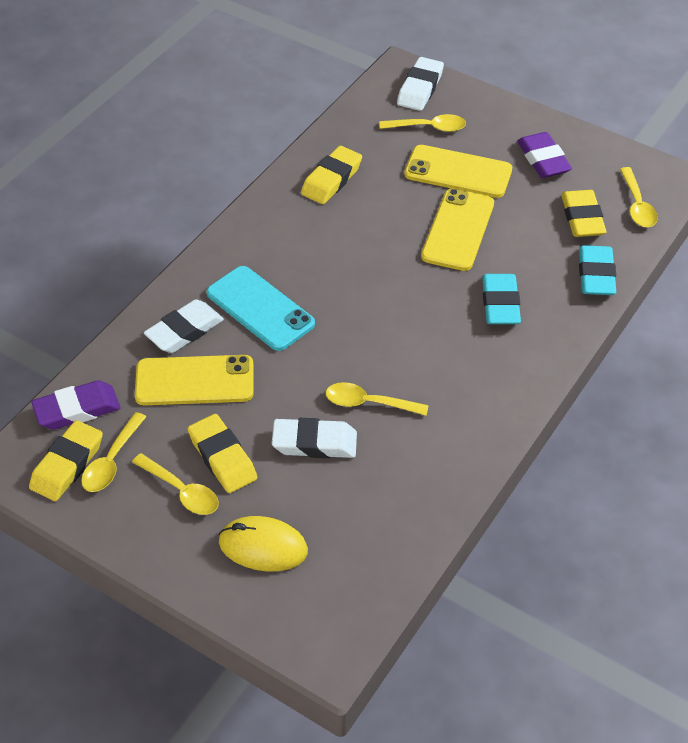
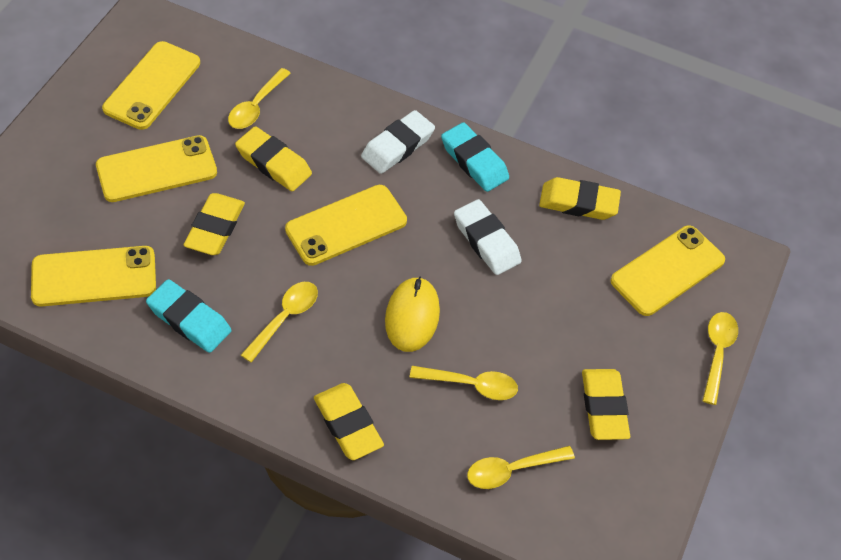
purple eraser: 2 -> 0
turquoise phone: 1 -> 0
white eraser: 3 -> 2
yellow eraser: 4 -> 5
yellow phone: 3 -> 5

